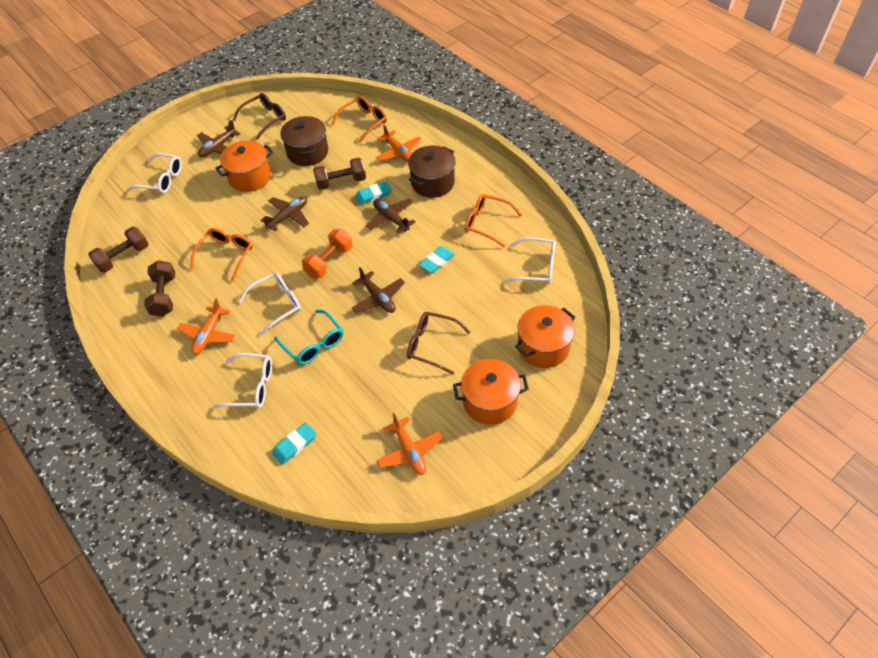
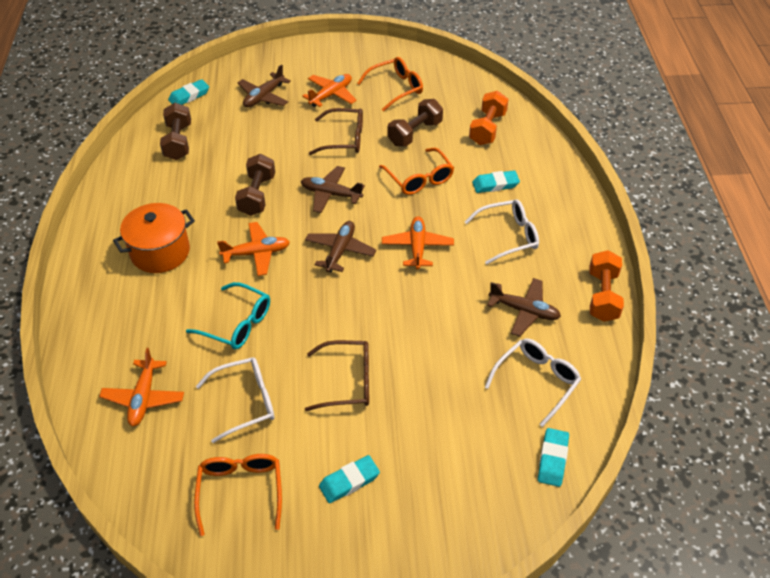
brown pot: 2 -> 0
orange dumbbell: 1 -> 2
orange plane: 3 -> 4
orange pot: 3 -> 1
turquoise eraser: 3 -> 4
white glasses: 4 -> 3

